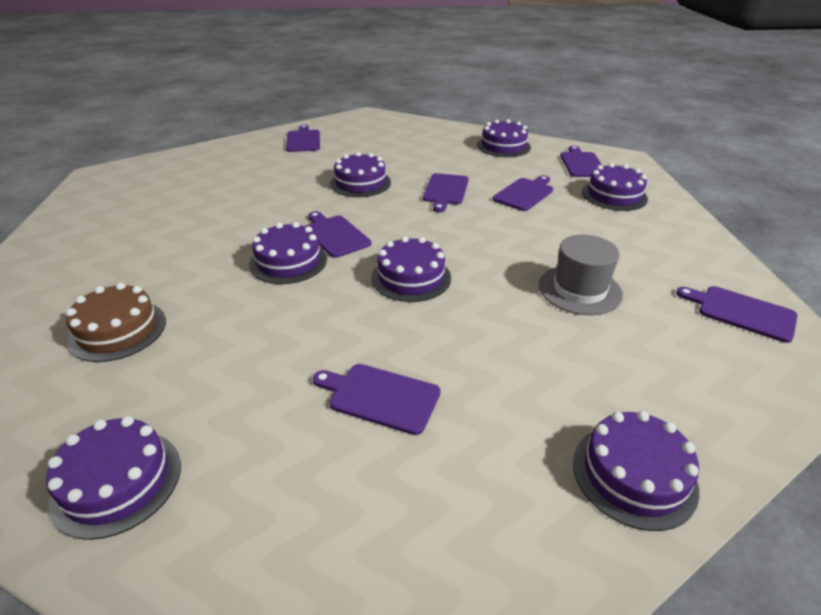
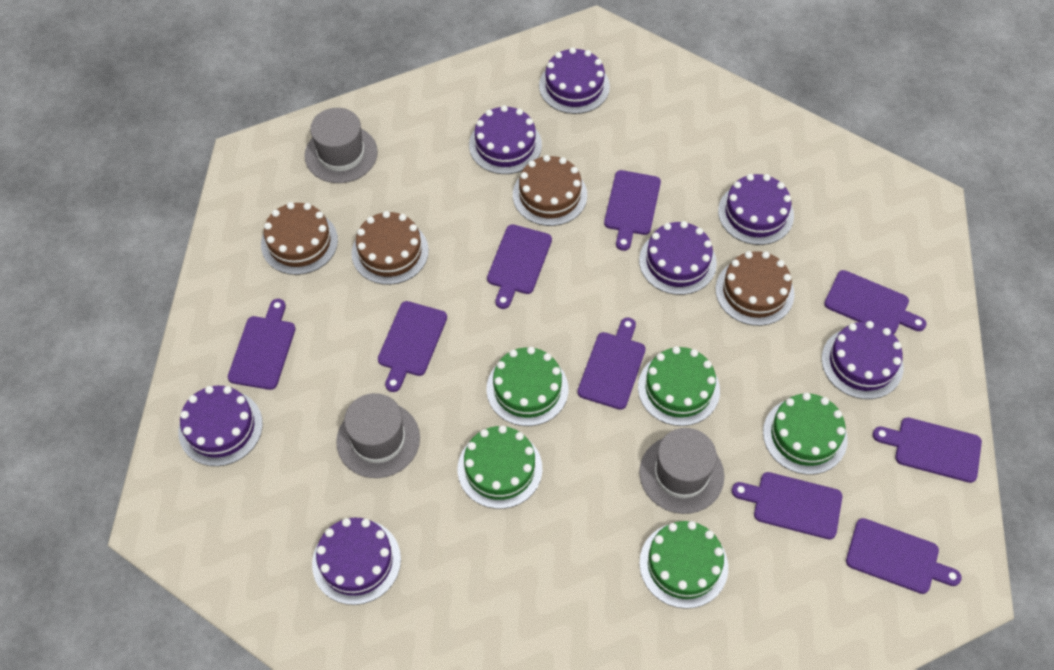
brown cake: 1 -> 4
green cake: 0 -> 5
grey hat: 1 -> 3
purple cutting board: 7 -> 9

